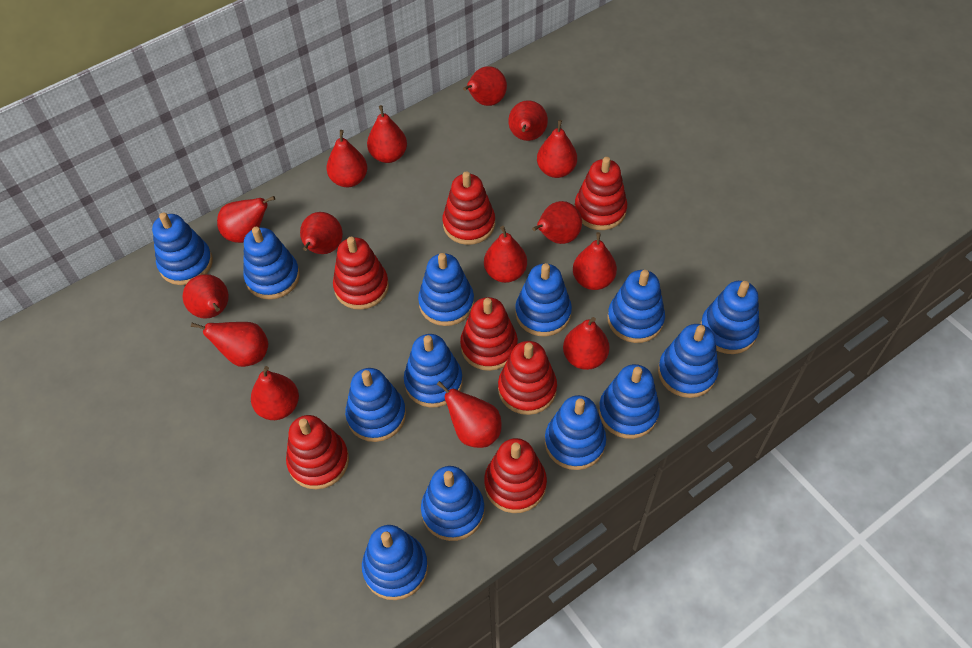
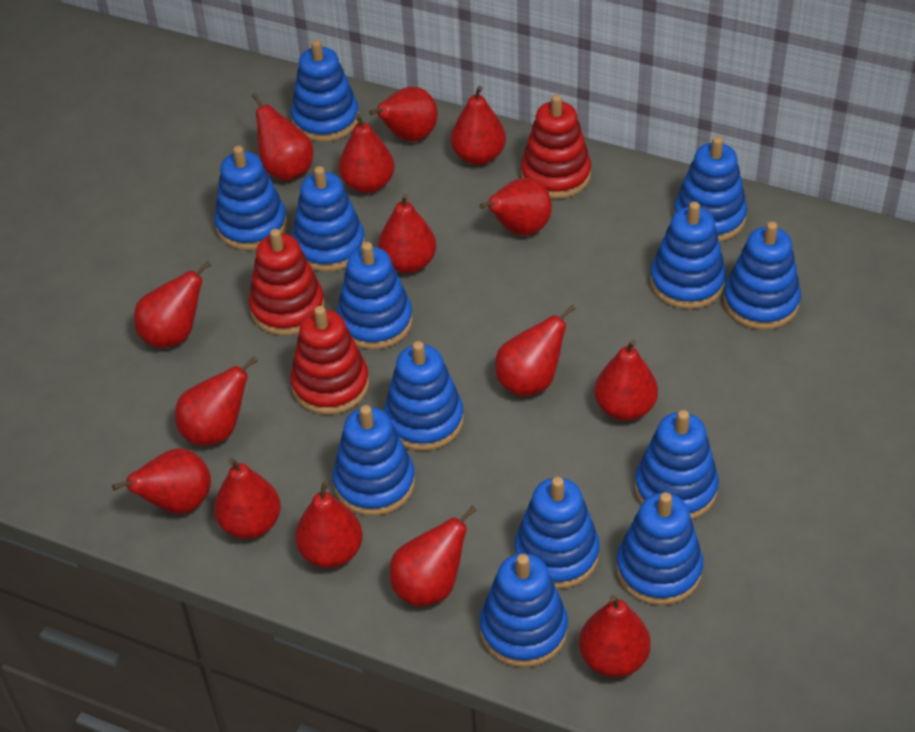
red stacking toy: 7 -> 3

